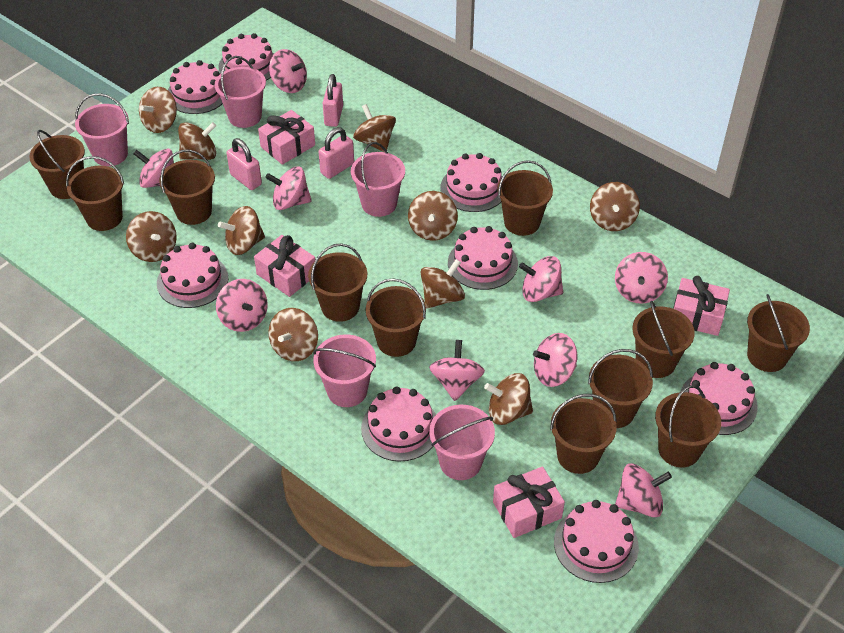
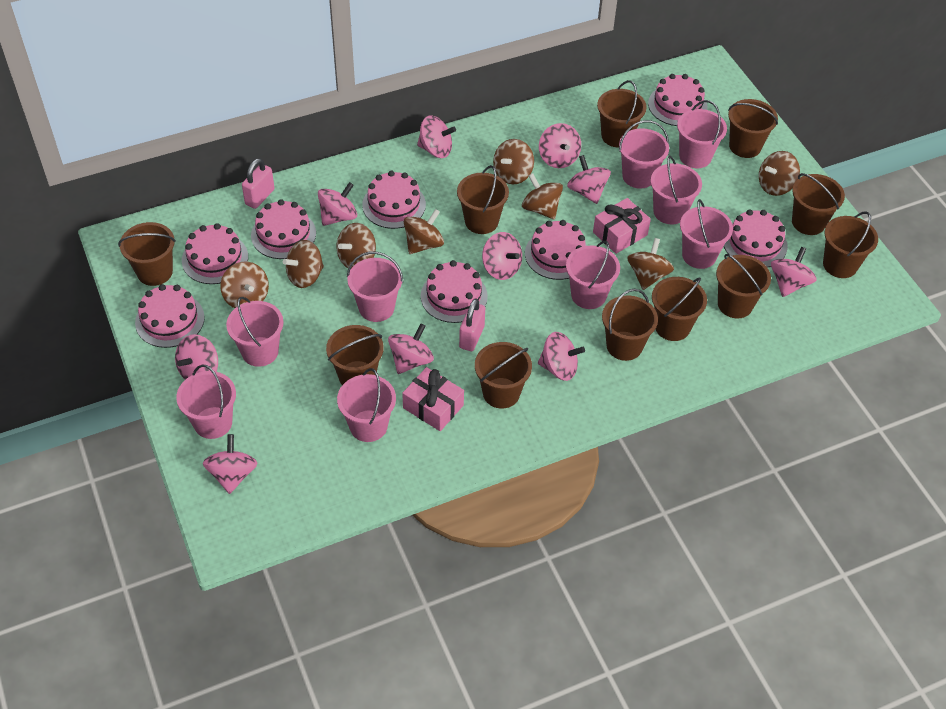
brown spinning top: 10 -> 8
pink bucket: 5 -> 9
pink gift: 4 -> 2
pink padlock: 3 -> 2
pink spinning top: 9 -> 10

